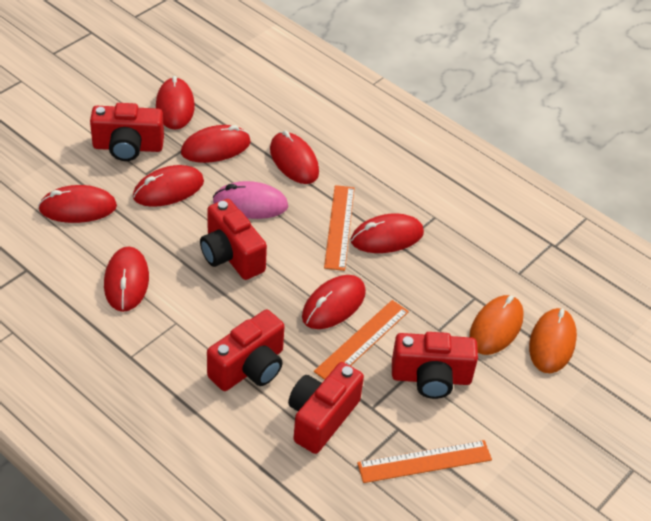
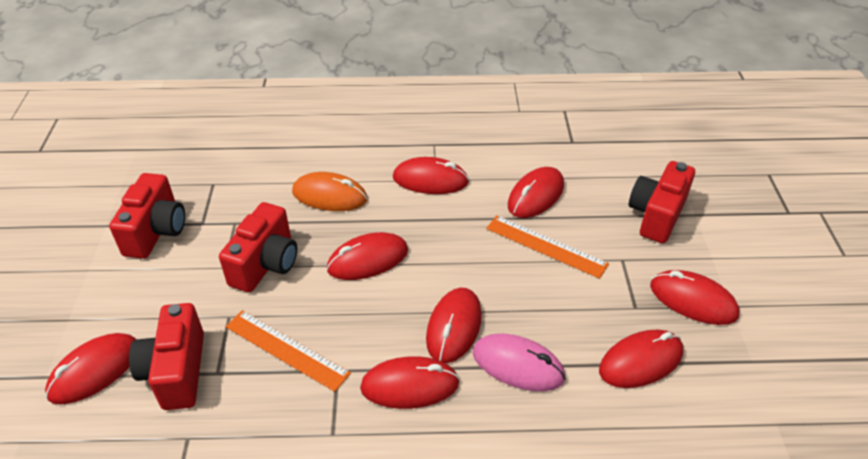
orange mouse: 2 -> 1
orange ruler: 3 -> 2
red camera: 5 -> 4

